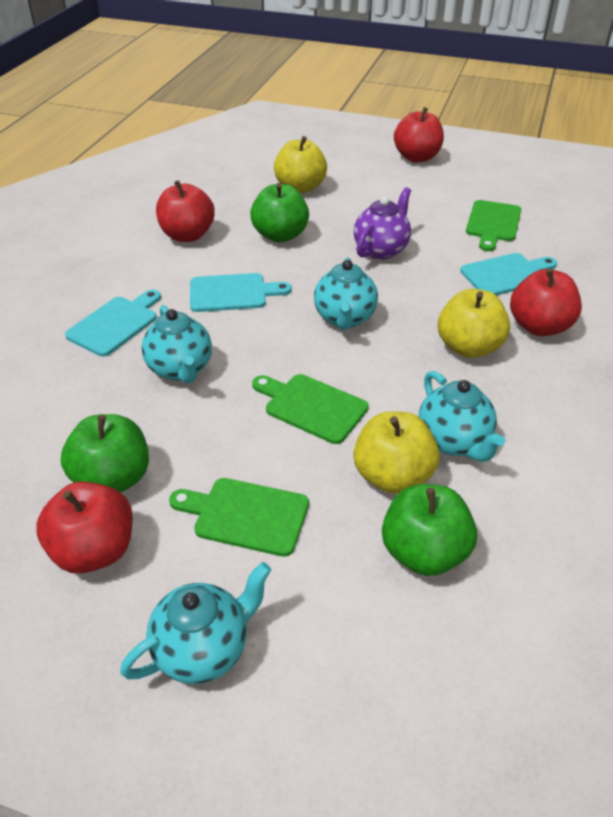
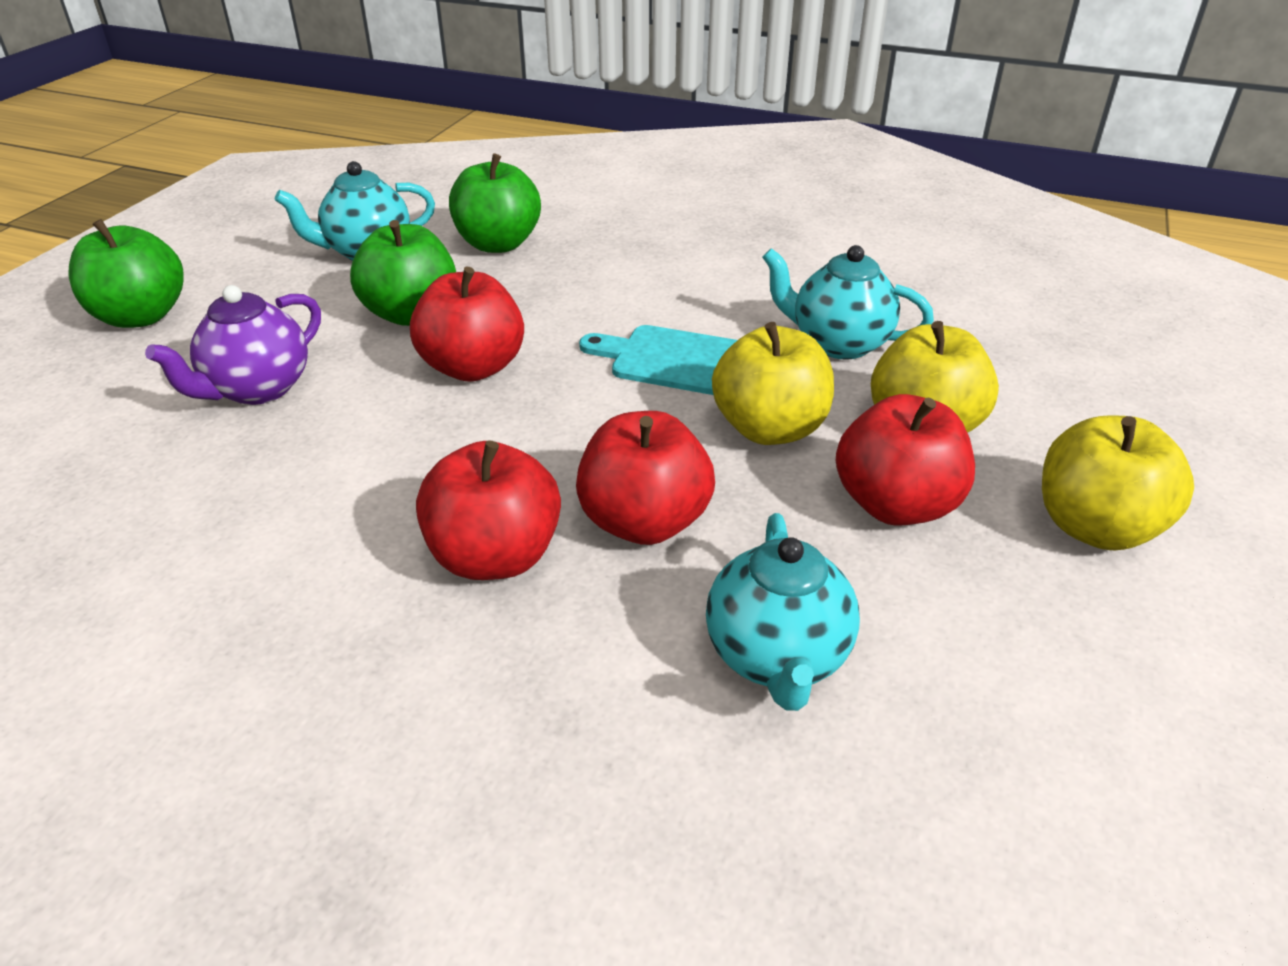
green cutting board: 3 -> 0
turquoise cutting board: 3 -> 1
turquoise teapot: 4 -> 3

